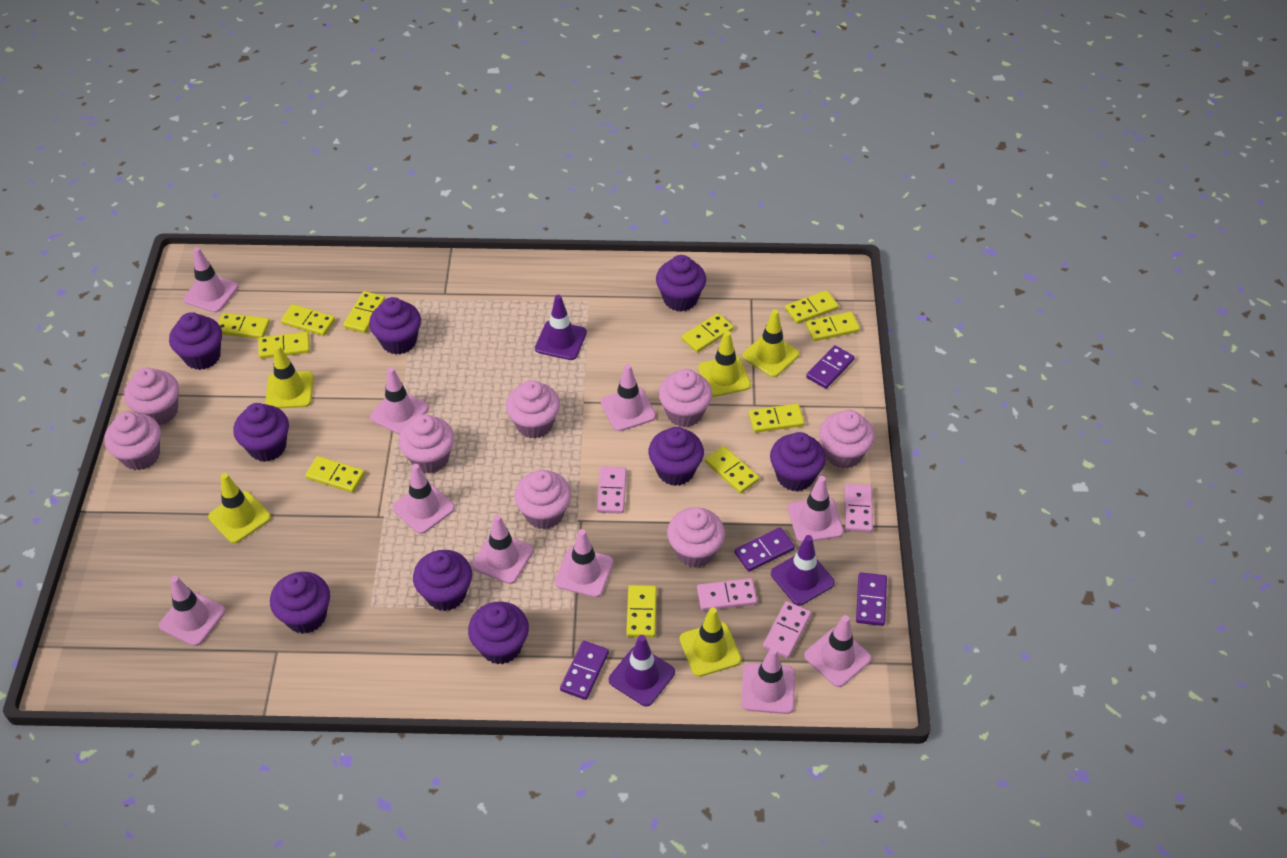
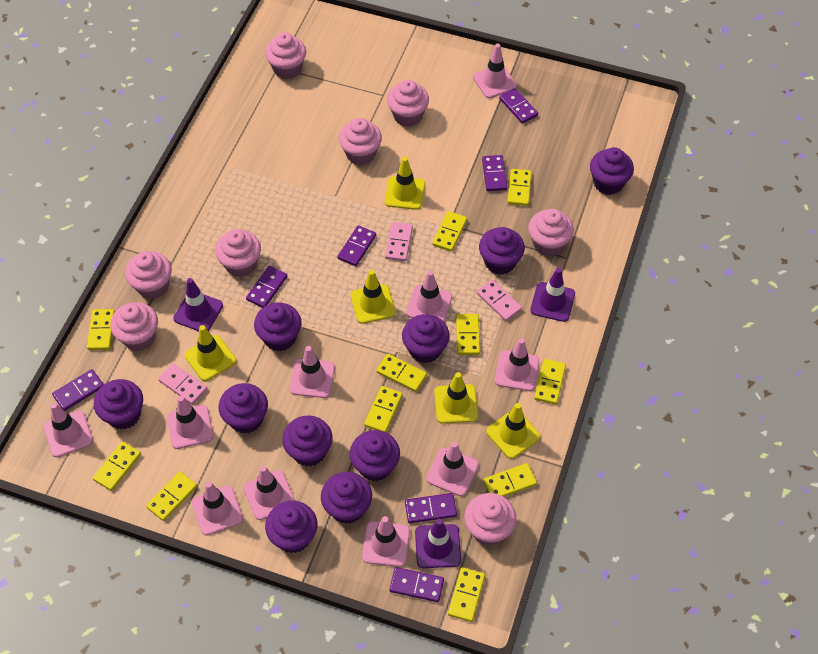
pink domino: 4 -> 3
purple cupcake: 9 -> 10
purple domino: 4 -> 7

